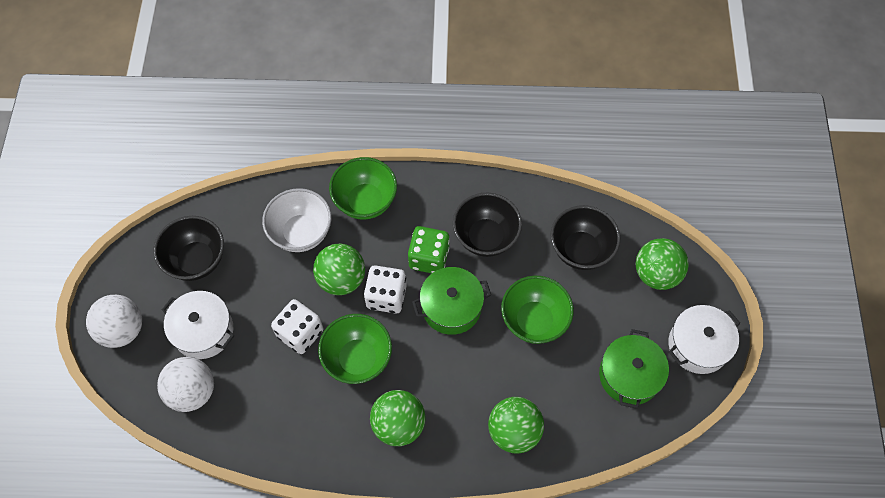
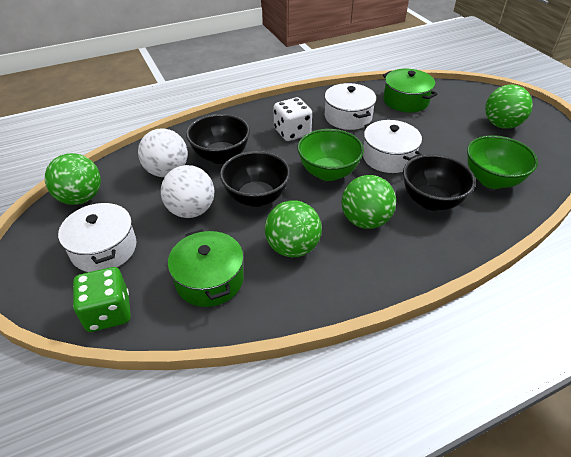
green bowl: 3 -> 2
white bowl: 1 -> 0
white dice: 2 -> 1
white pot: 2 -> 3

